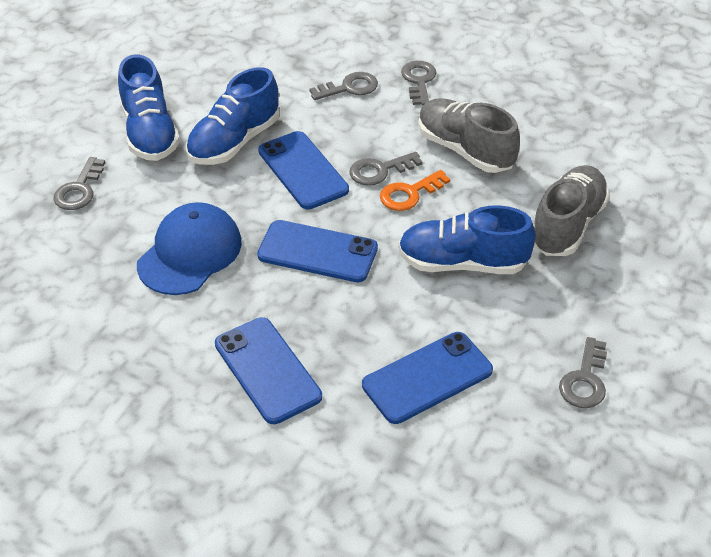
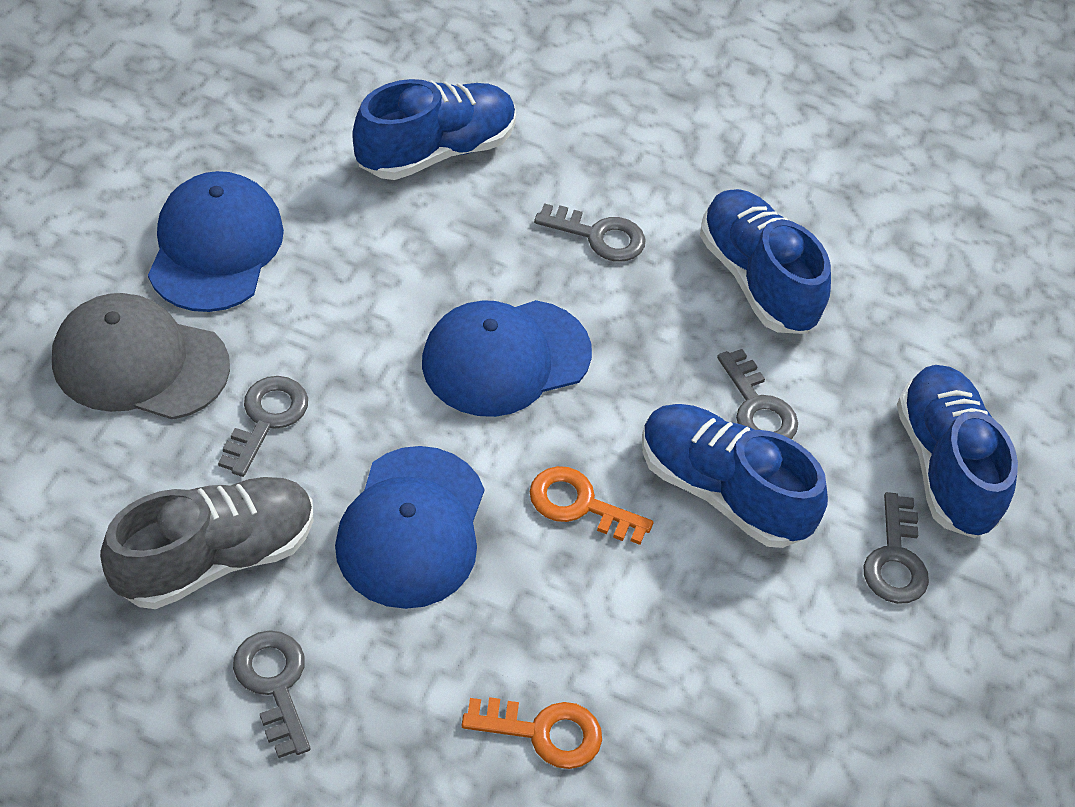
blue cap: 1 -> 3
blue phone: 4 -> 0
blue shoe: 3 -> 4
grey cap: 0 -> 1
grey shoe: 2 -> 1
orange key: 1 -> 2

